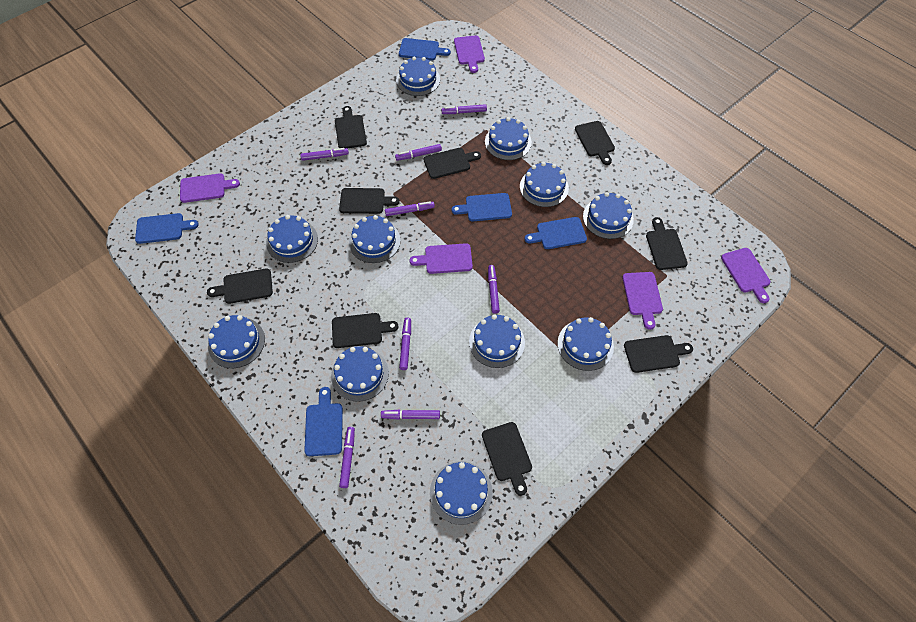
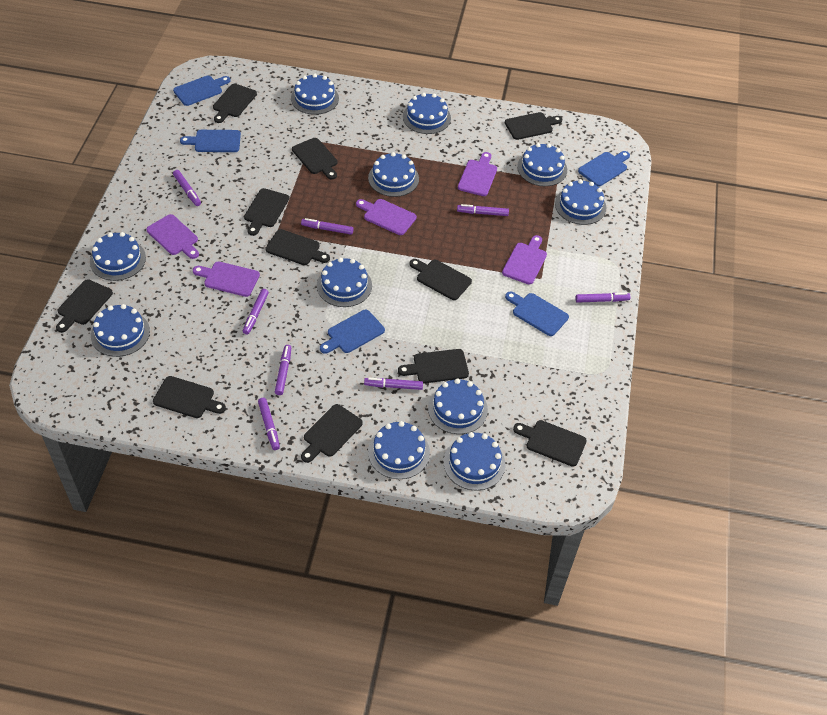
black cutting board: 9 -> 11

